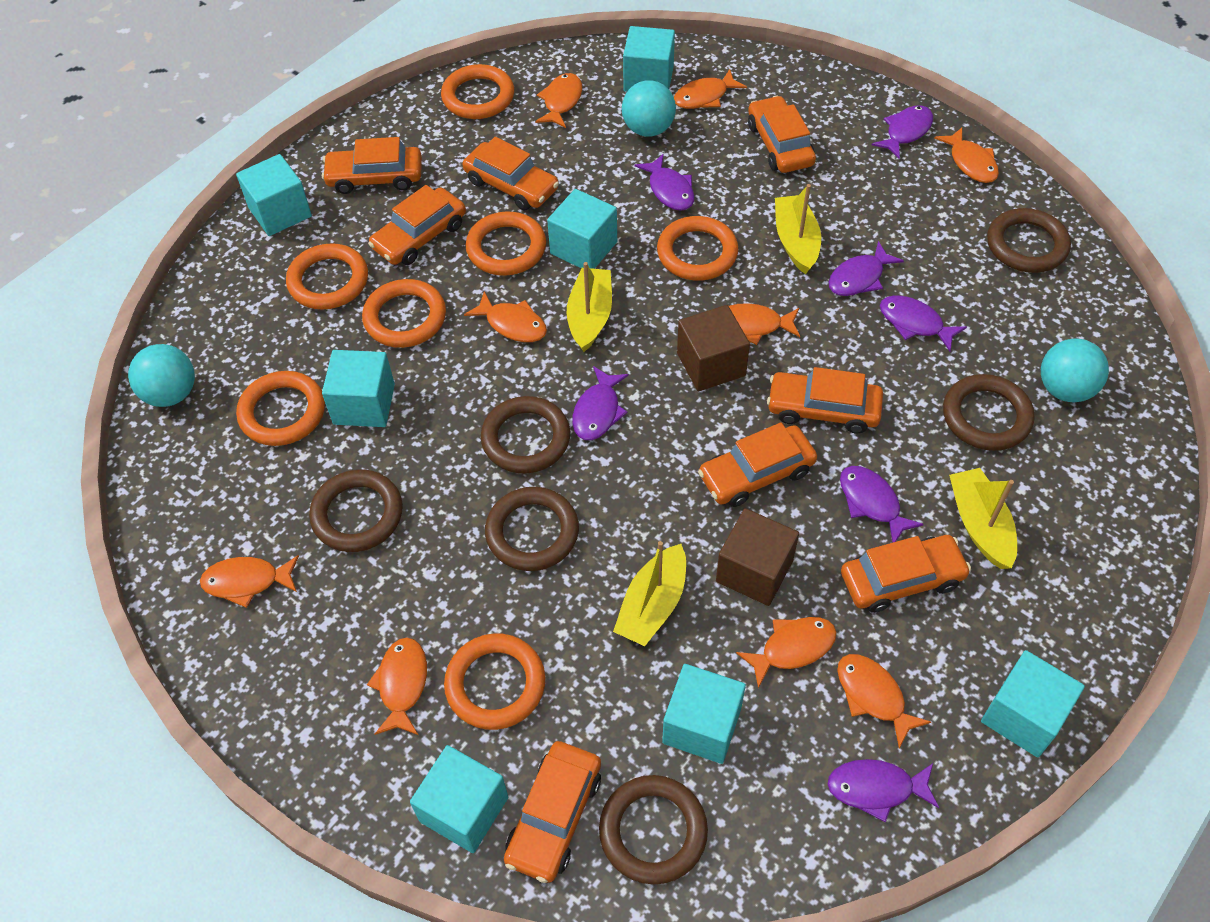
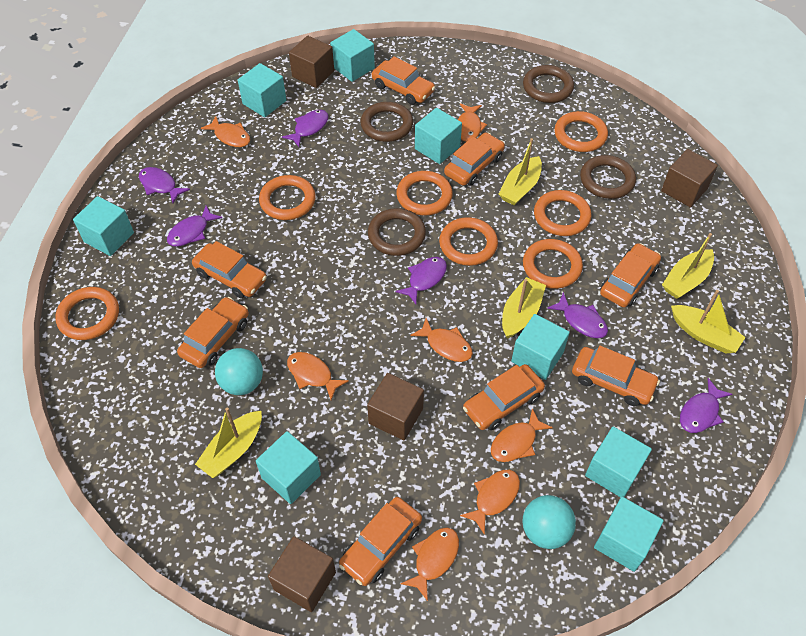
brown cube: 2 -> 4
brown ring: 6 -> 4
orange fish: 9 -> 7
purple fish: 7 -> 6
turquoise ball: 3 -> 2
turquoise cube: 7 -> 8
yellow boat: 4 -> 5

